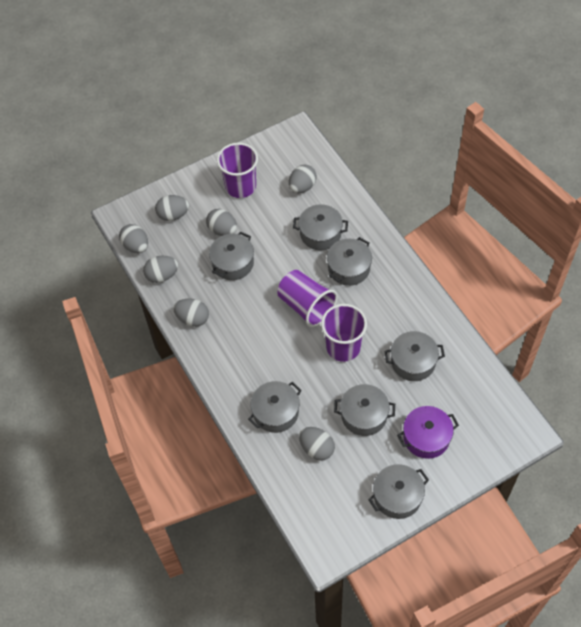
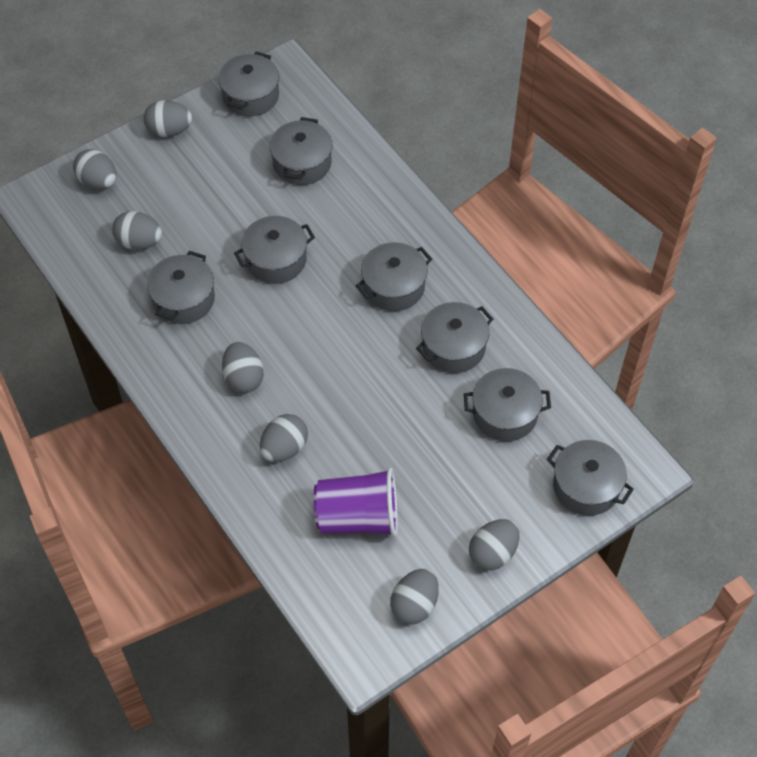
grey pot: 7 -> 8
purple cup: 3 -> 1
purple pot: 1 -> 0

